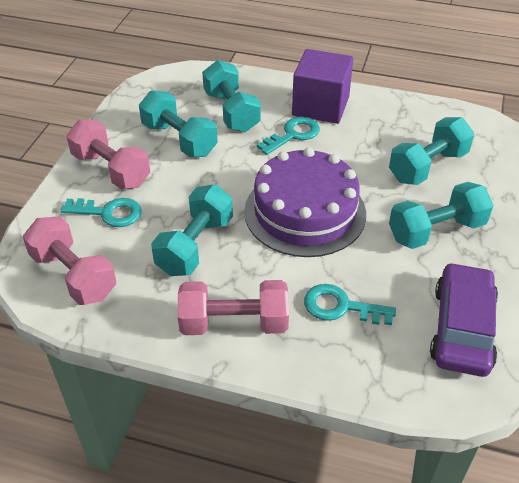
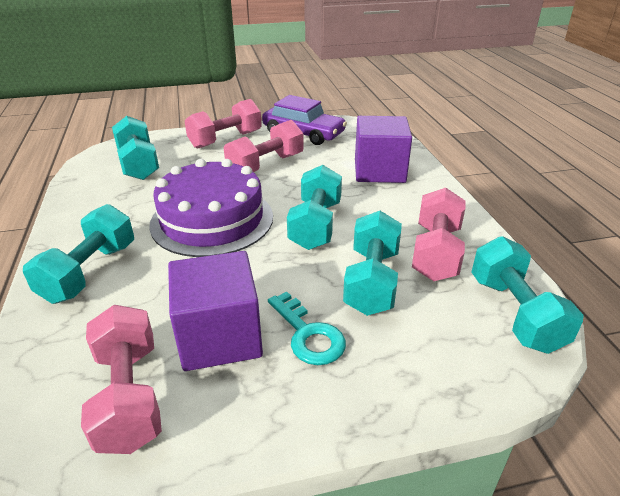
pink dumbbell: 3 -> 4
purple cube: 1 -> 2
turquoise key: 3 -> 1

